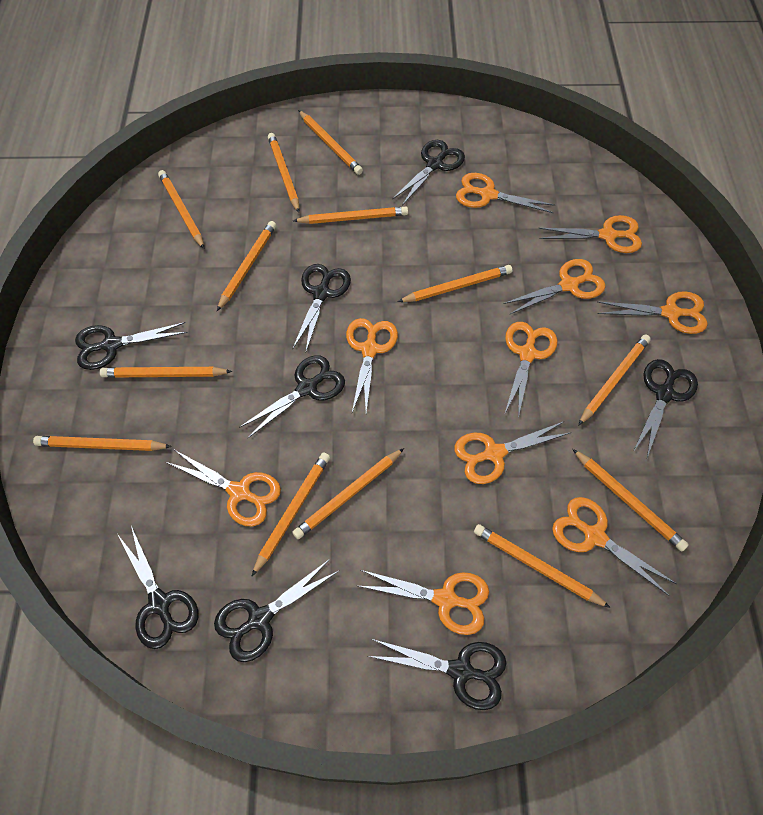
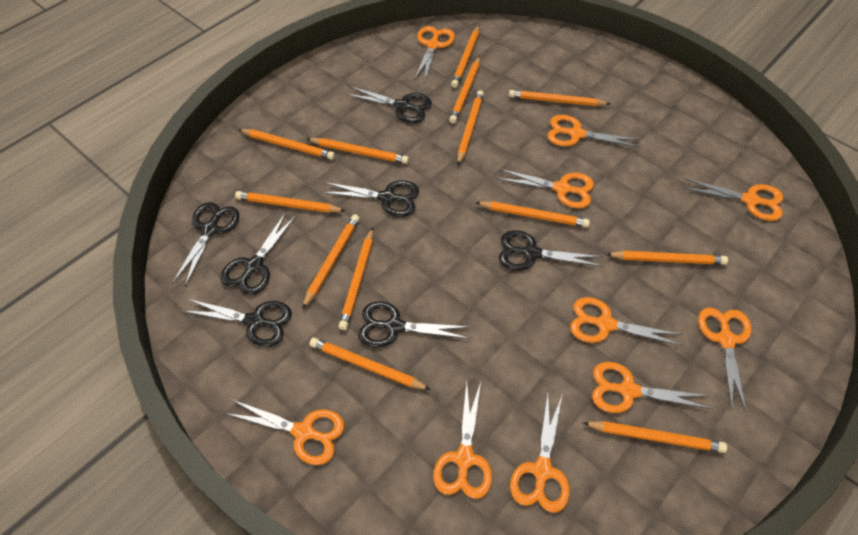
black scissors: 8 -> 7

